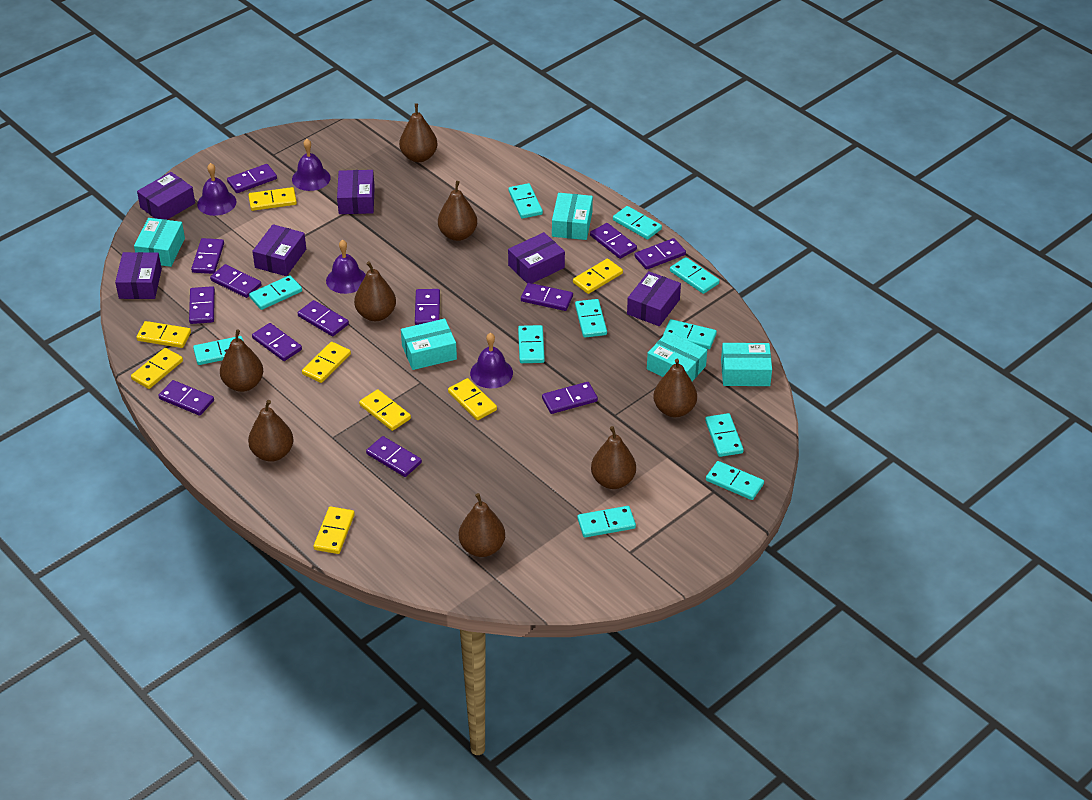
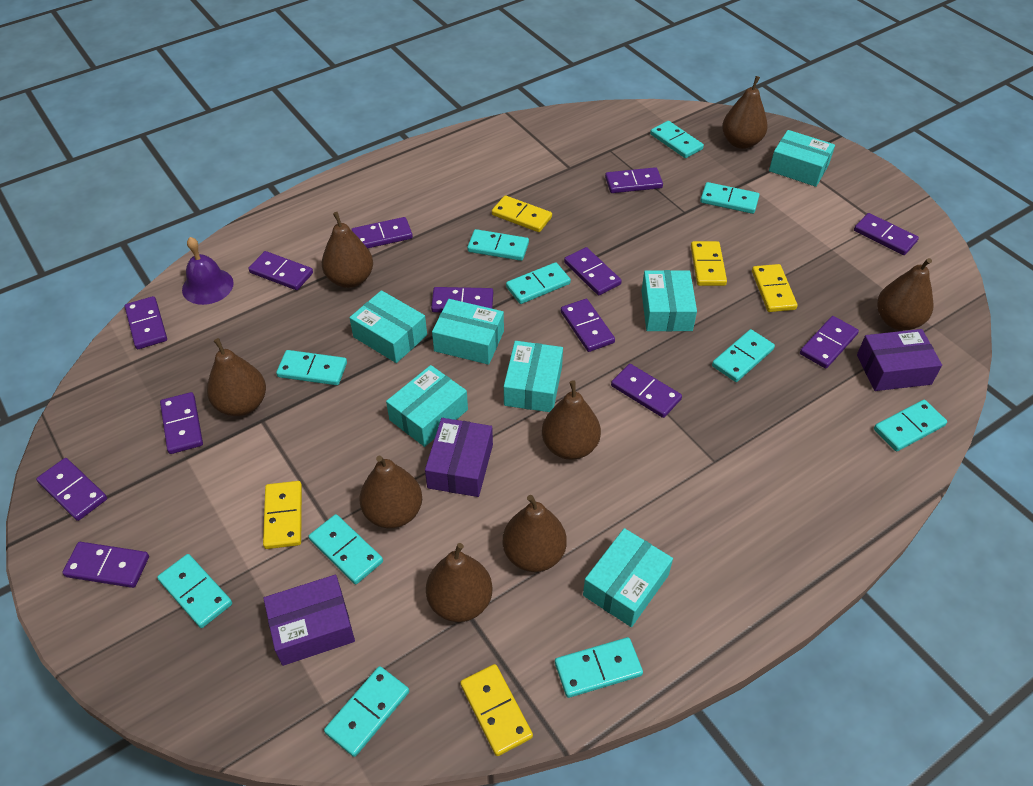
purple bell: 4 -> 1
purple box: 6 -> 3
turquoise box: 5 -> 7
yellow domino: 8 -> 5

